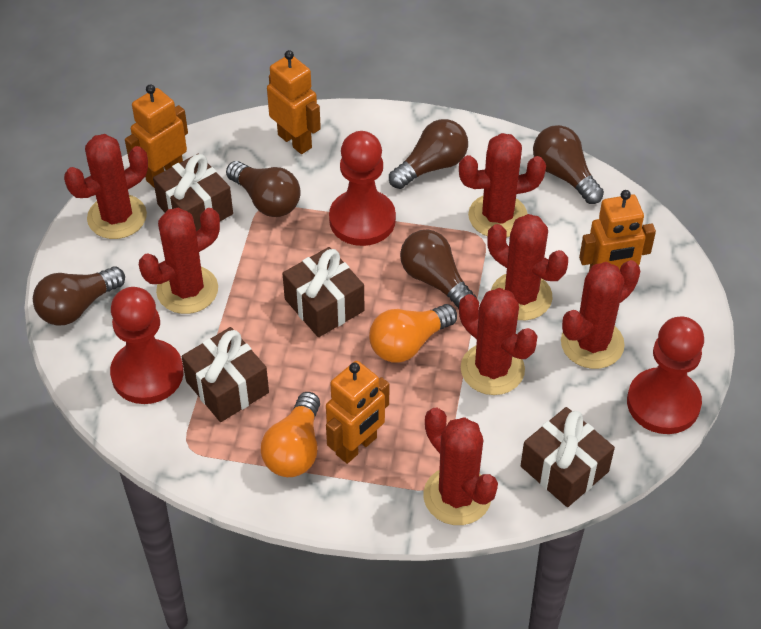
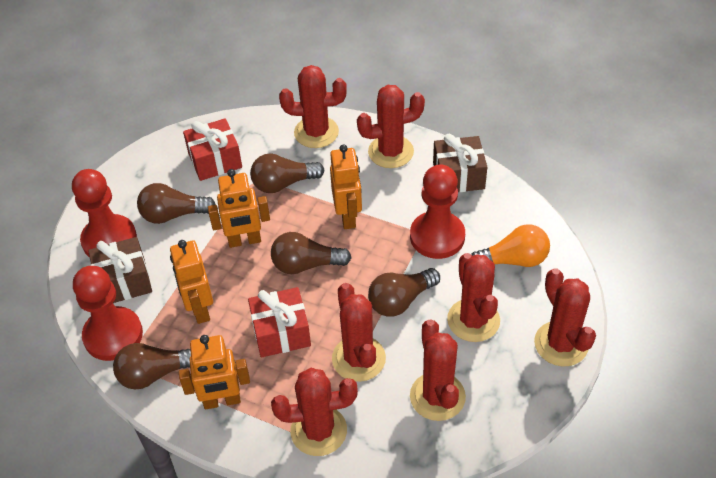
brown gift: 4 -> 2
orange light bulb: 2 -> 1
red gift: 0 -> 2

